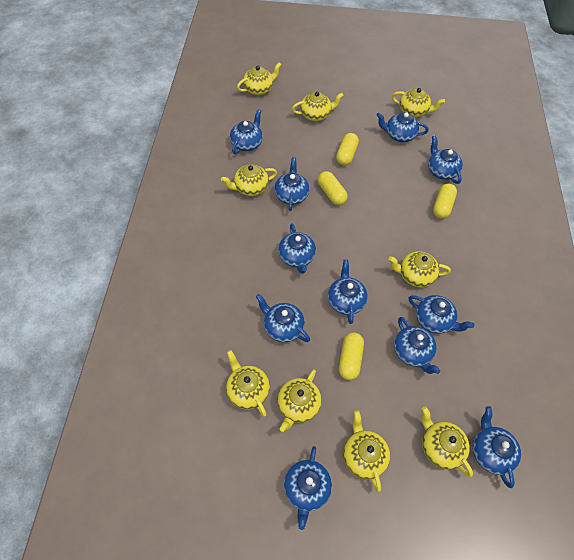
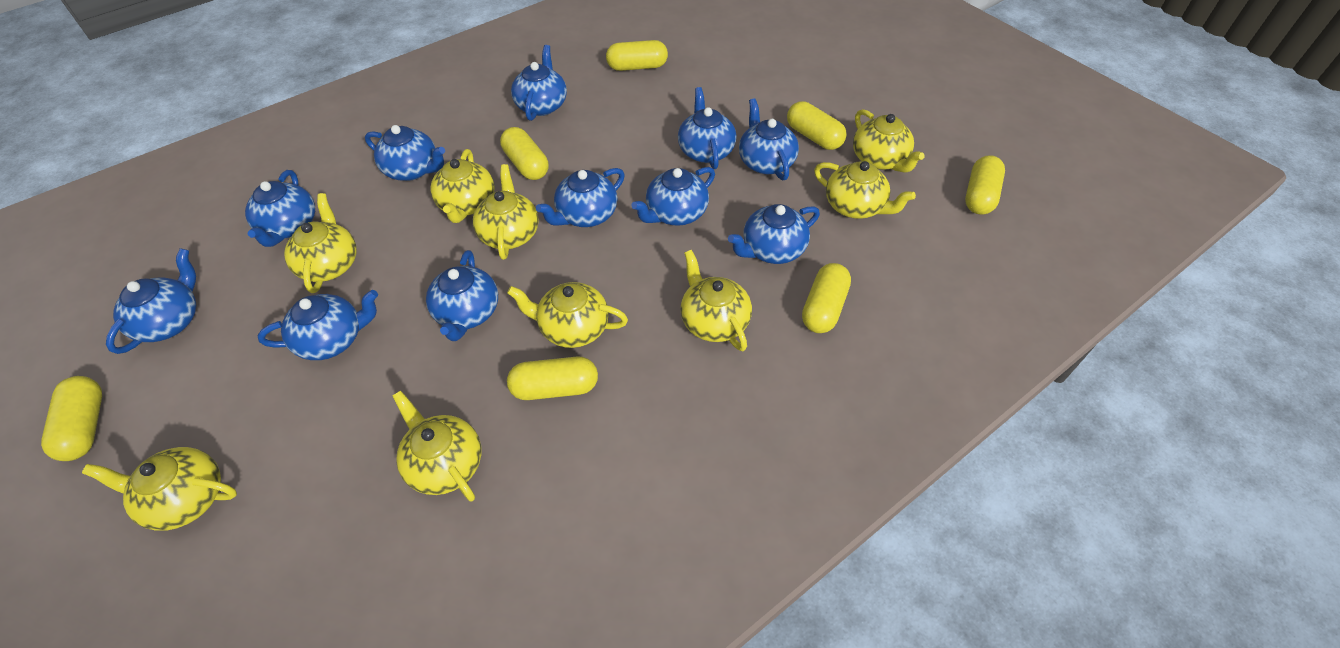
yellow capsule: 4 -> 7

